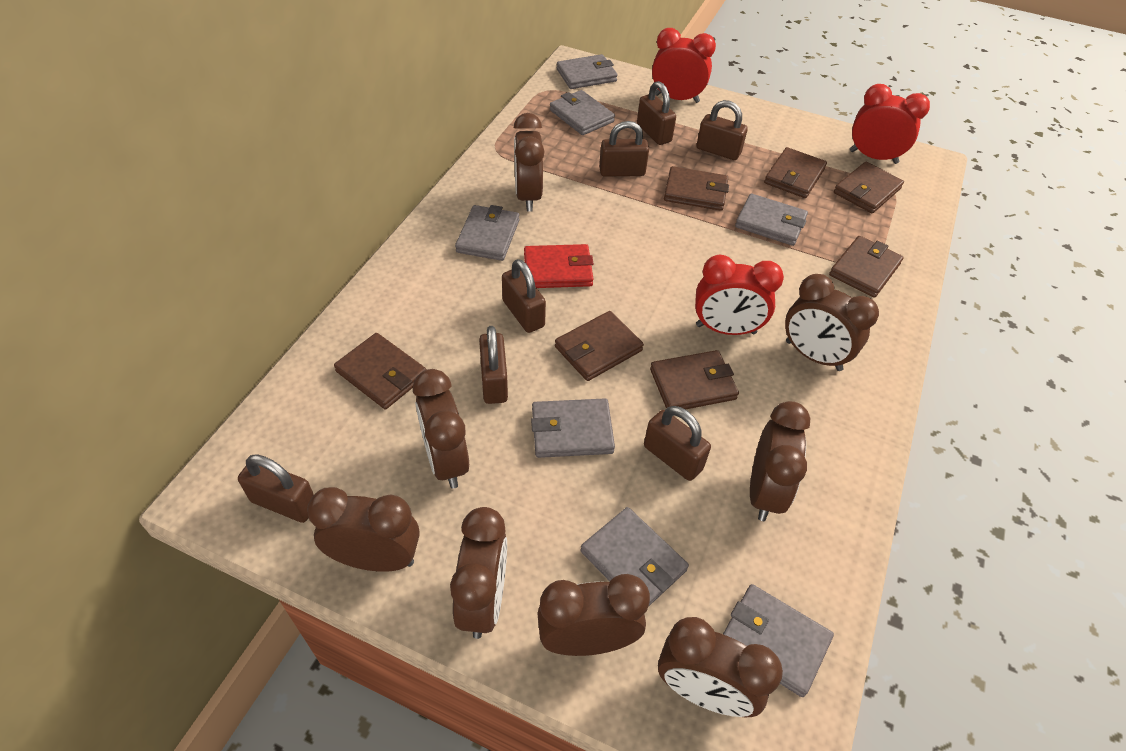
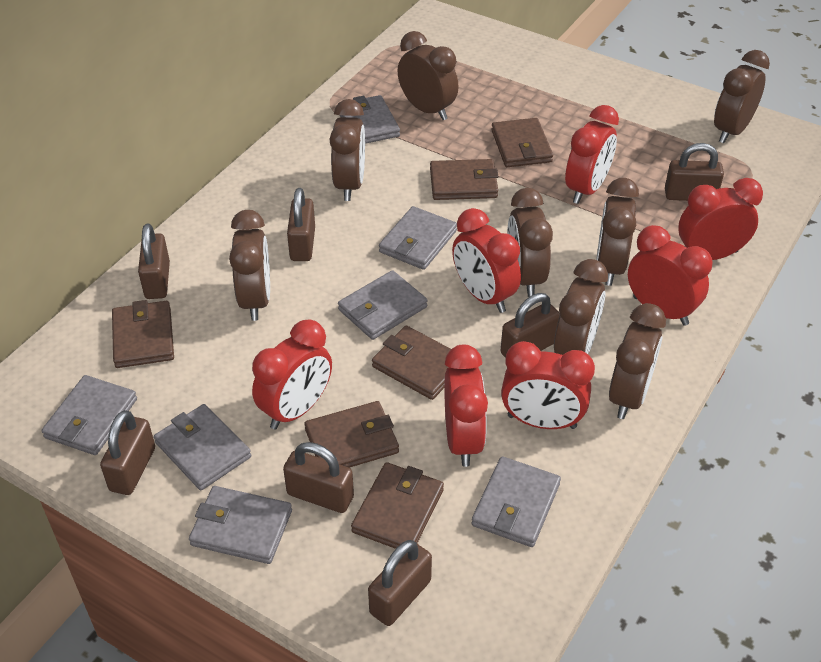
brown wallet: 7 -> 6
red clock: 3 -> 7
red wallet: 1 -> 0

